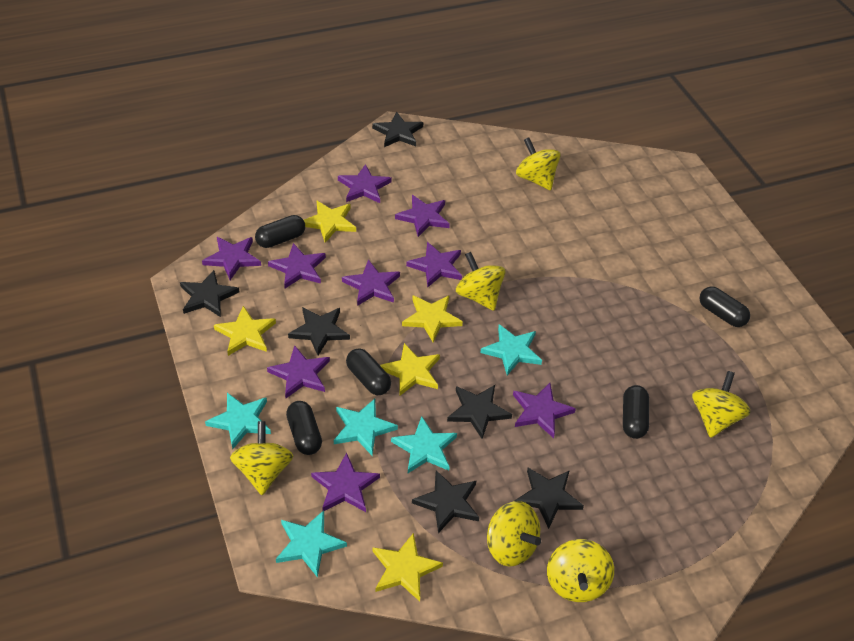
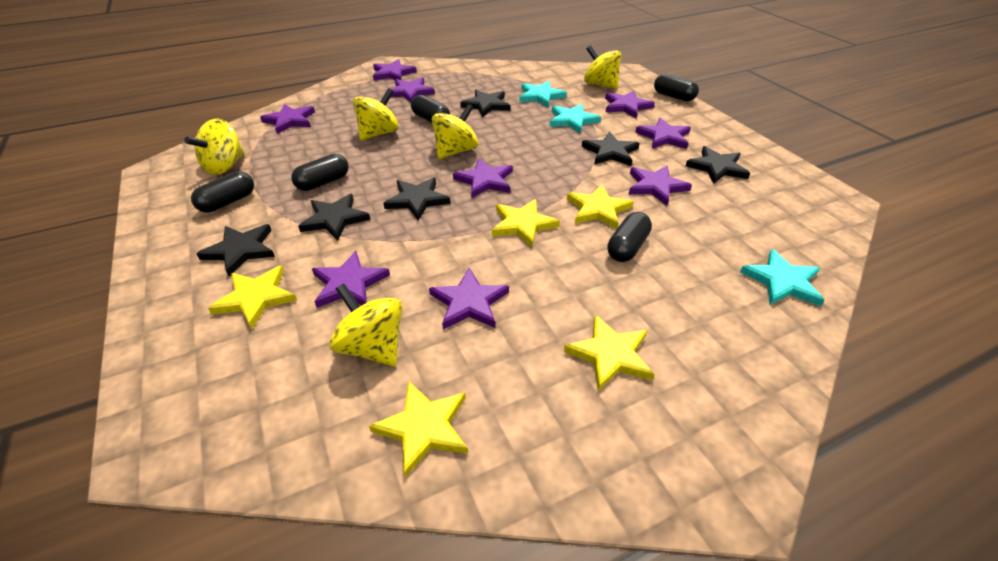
turquoise star: 5 -> 3
yellow spinning top: 6 -> 5

